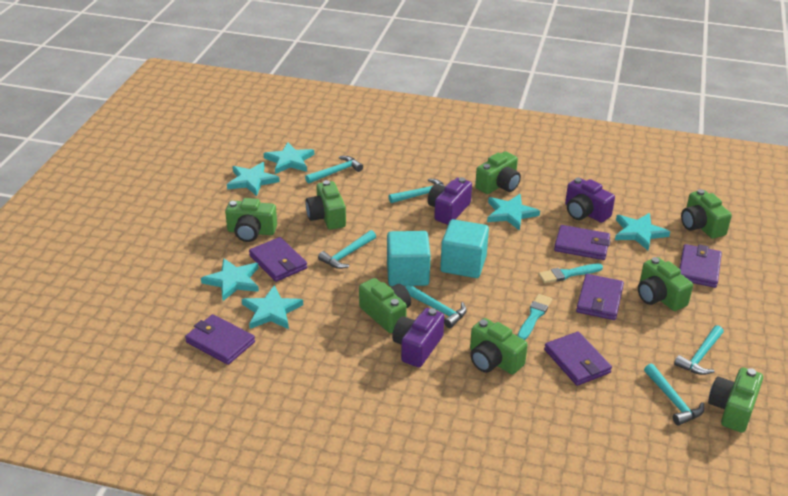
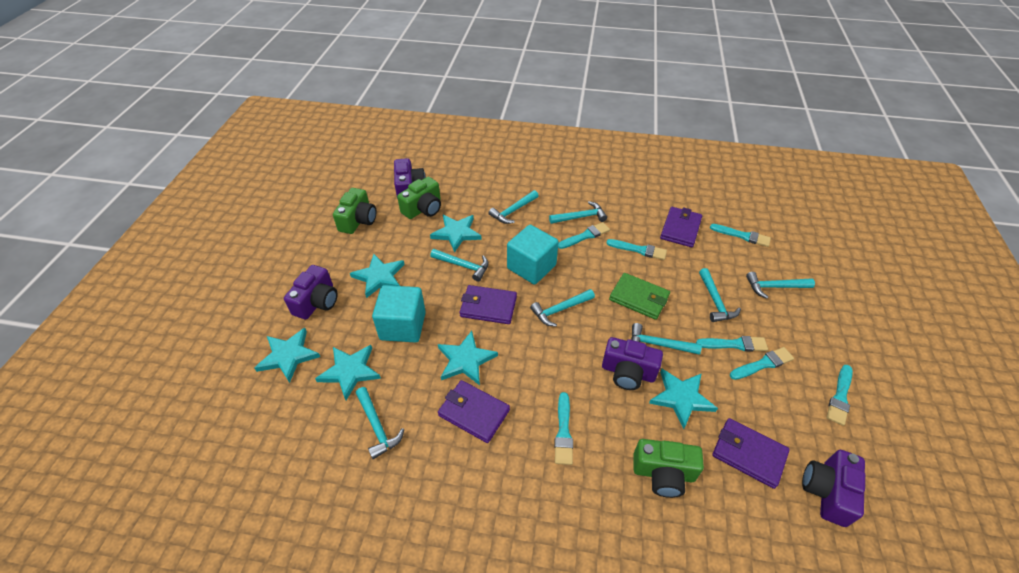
green camera: 8 -> 3
green wallet: 0 -> 1
purple camera: 3 -> 4
purple wallet: 6 -> 4
turquoise brush: 2 -> 7
turquoise hammer: 6 -> 8

